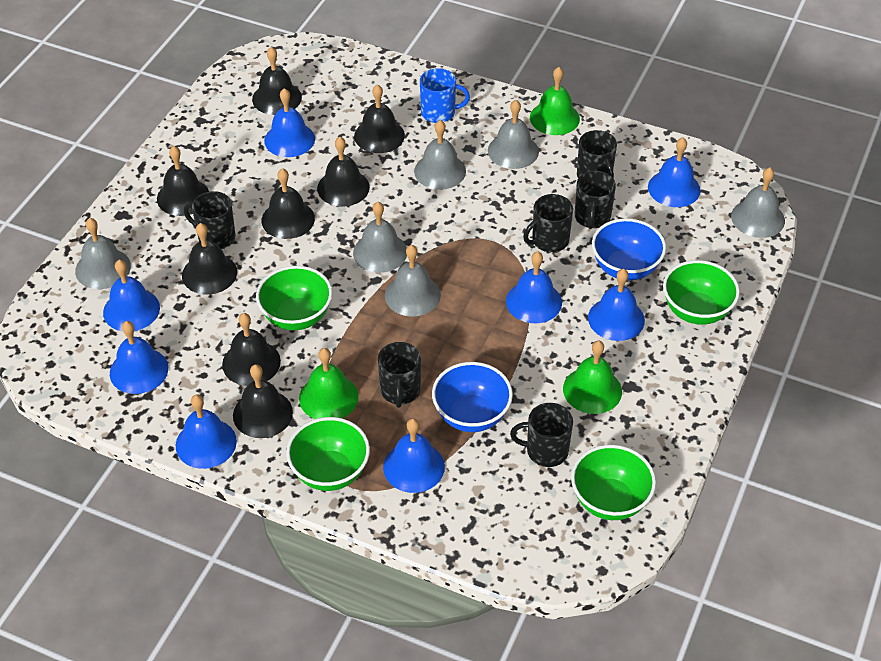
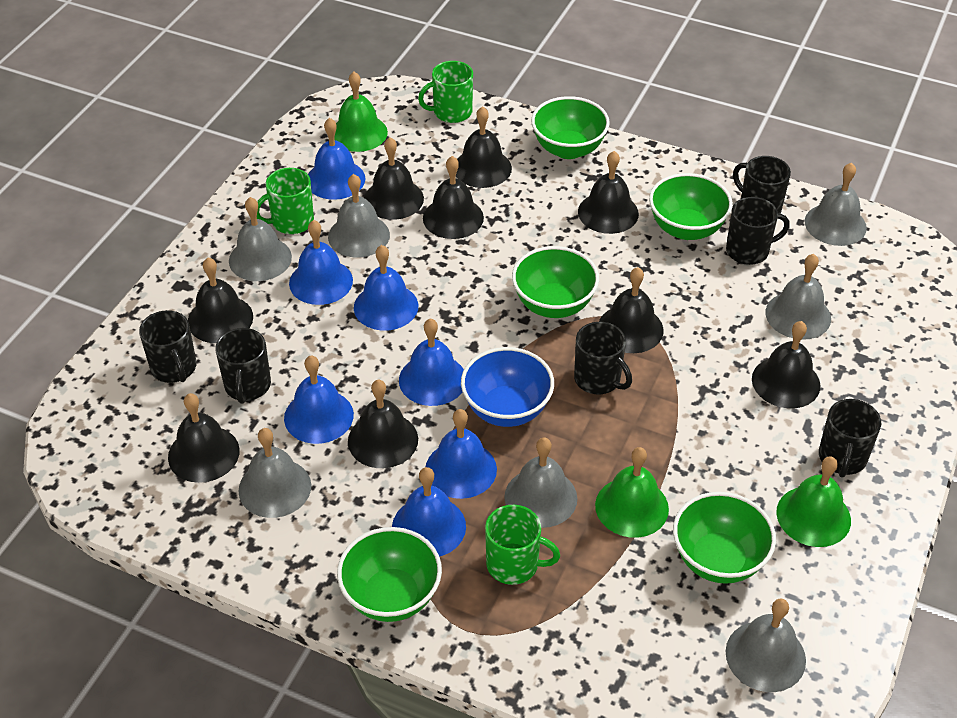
black bell: 8 -> 9
blue bell: 8 -> 7
blue bowl: 2 -> 1
blue mug: 1 -> 0
green bowl: 4 -> 5
green mug: 0 -> 3
grey bell: 6 -> 7

